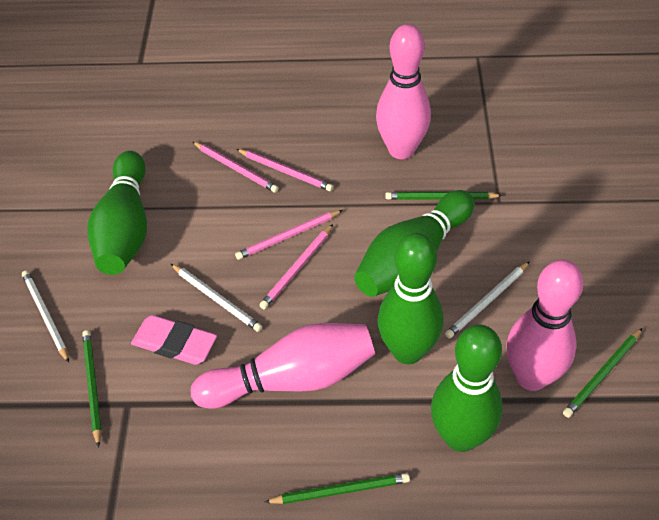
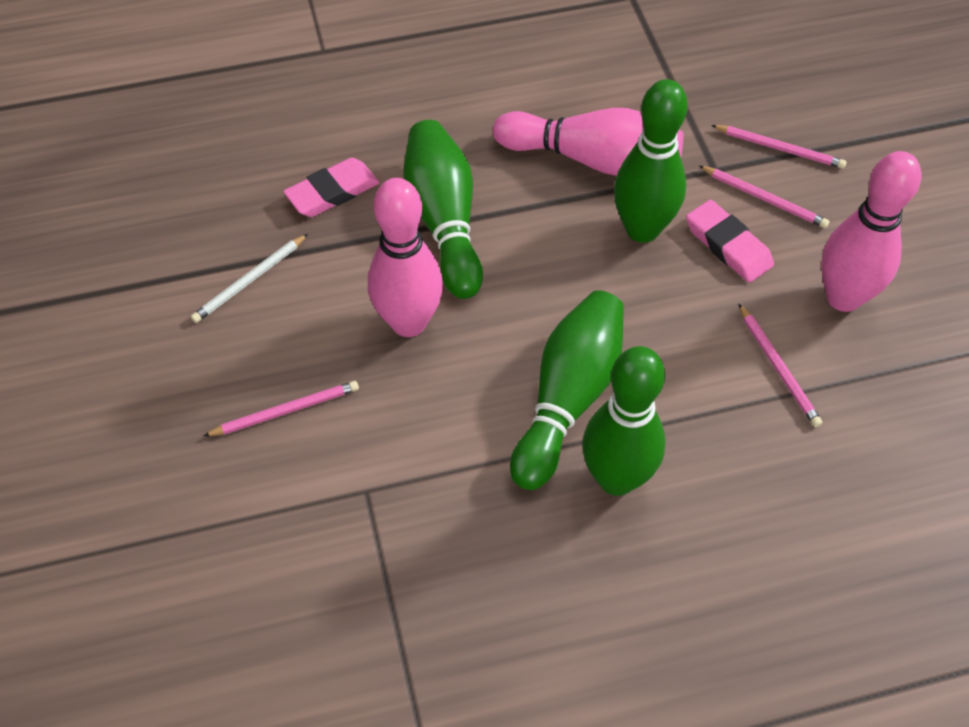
green pencil: 4 -> 0
pink eraser: 1 -> 2
white pencil: 3 -> 1

